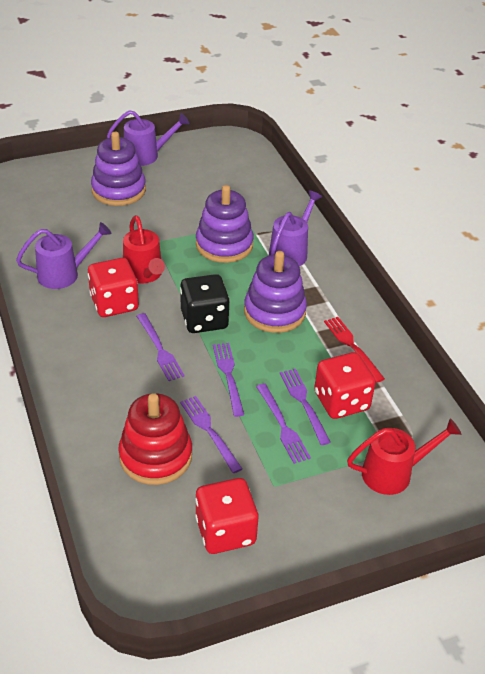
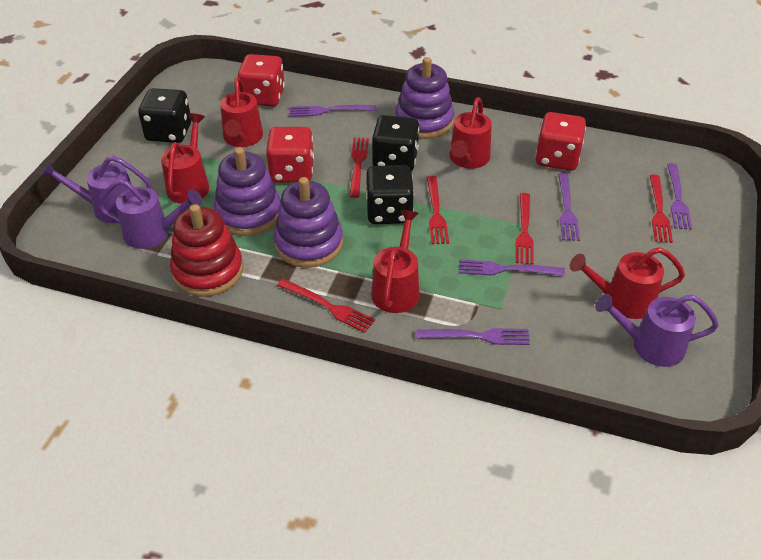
black dice: 1 -> 3
red fork: 1 -> 5
red watering can: 2 -> 5

